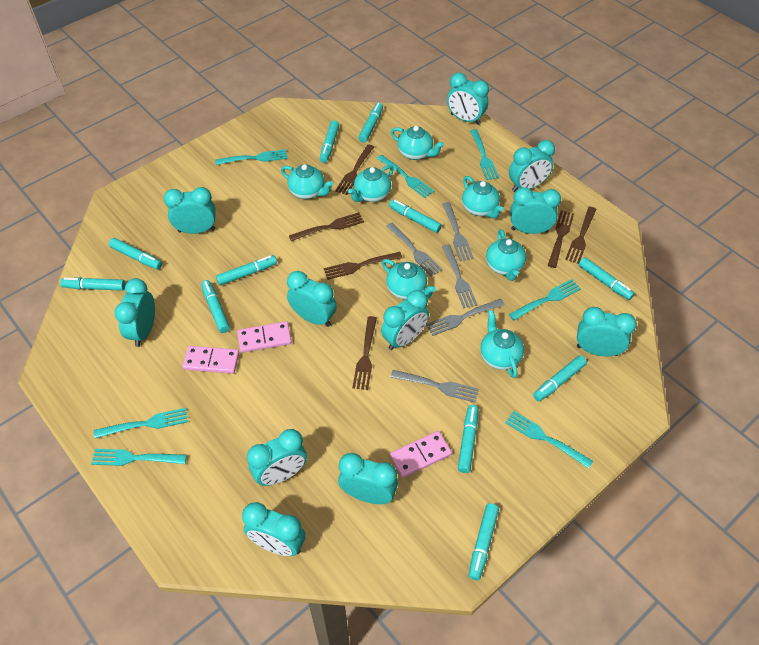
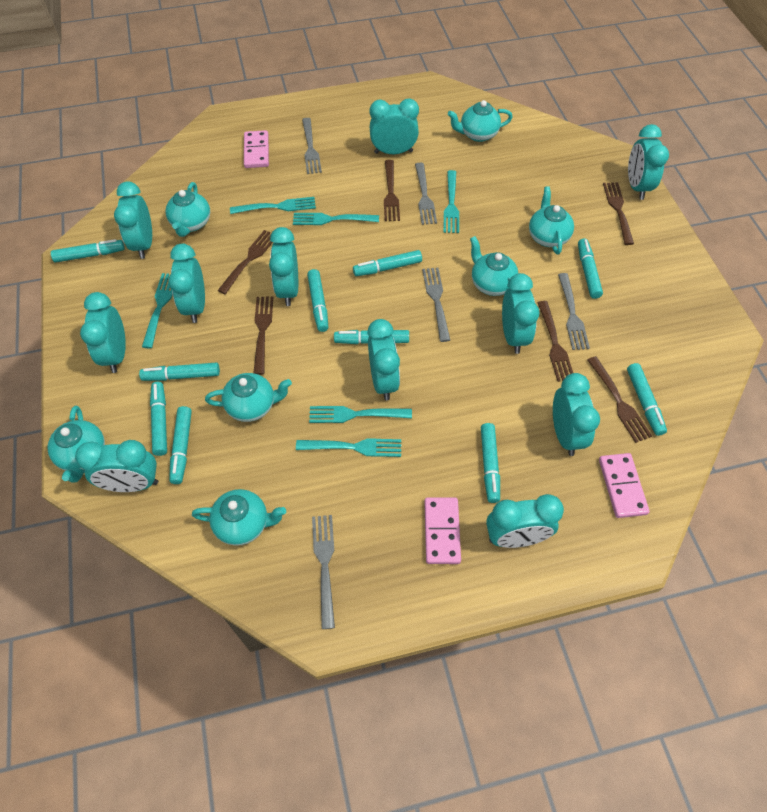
turquoise fork: 7 -> 6
turquoise marker: 11 -> 10

